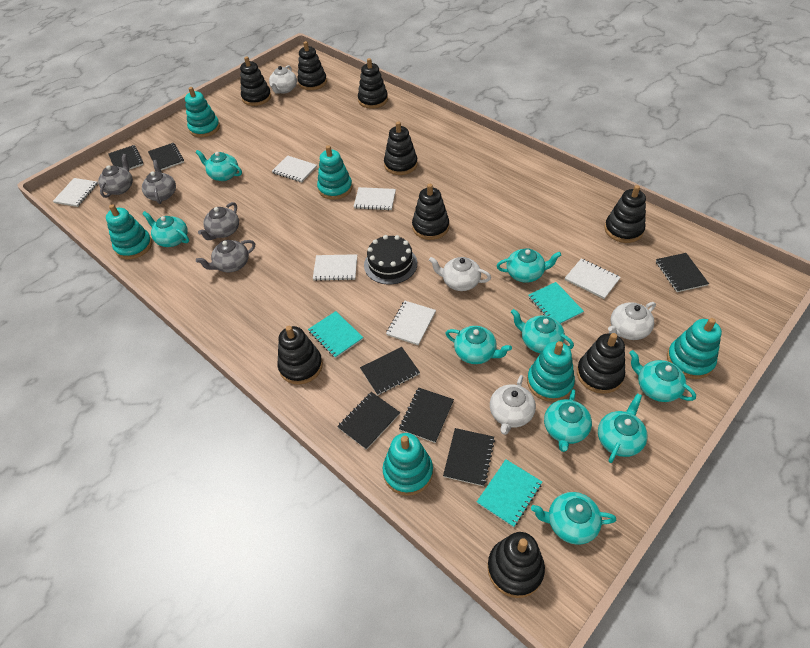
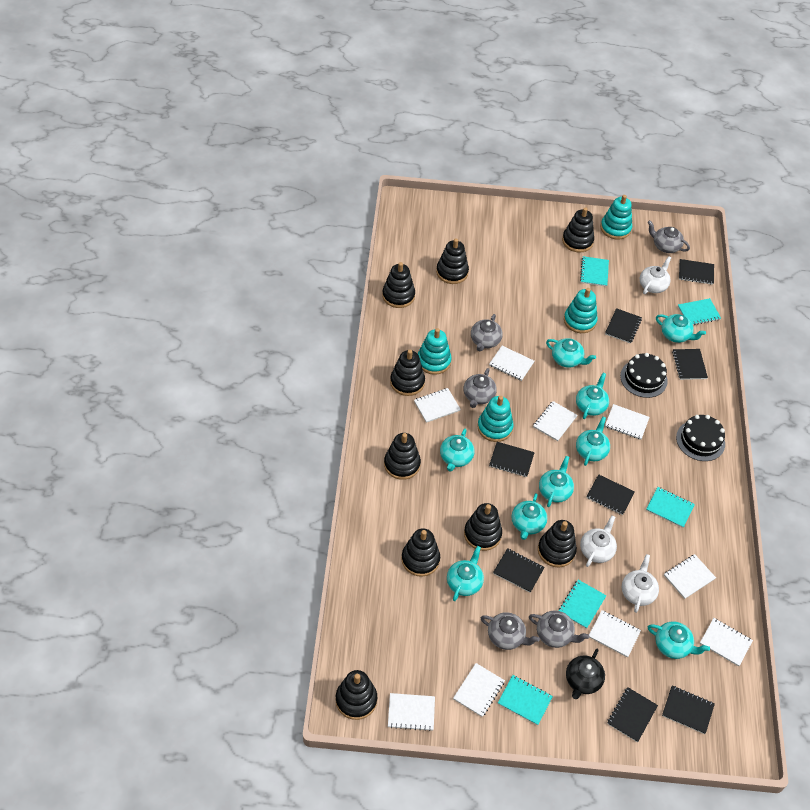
black cake: 1 -> 2
black notebook: 7 -> 8
black teapot: 0 -> 1
grey teapot: 4 -> 5
turquoise notebook: 3 -> 5
turquoise stacking toy: 6 -> 4
white notebook: 6 -> 9
white teapot: 4 -> 3

